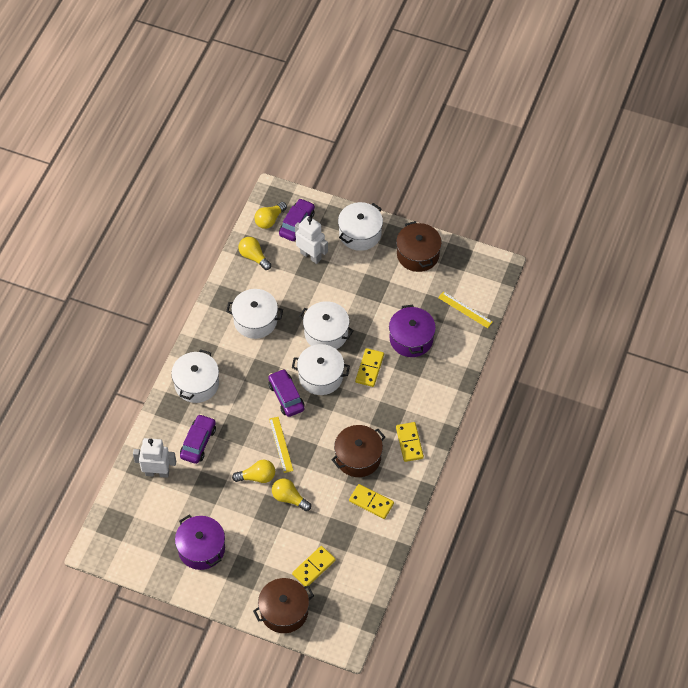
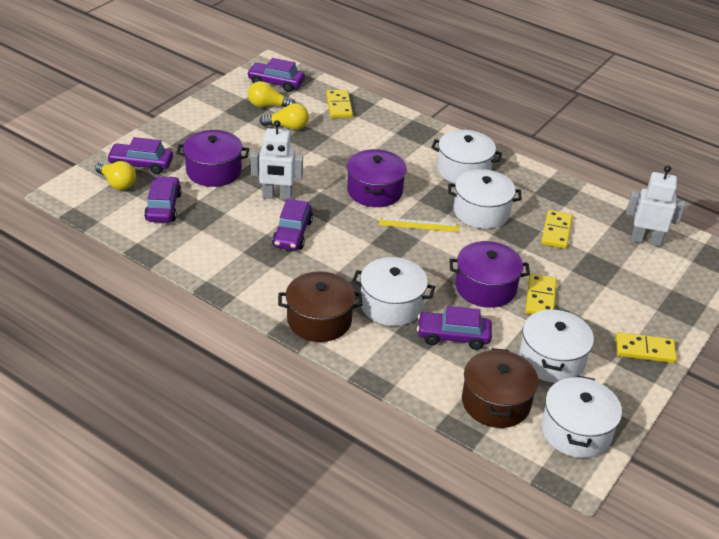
brown pot: 3 -> 2
purple car: 3 -> 5
purple pot: 2 -> 3
yellow light bulb: 4 -> 3
yellow ruler: 2 -> 1

